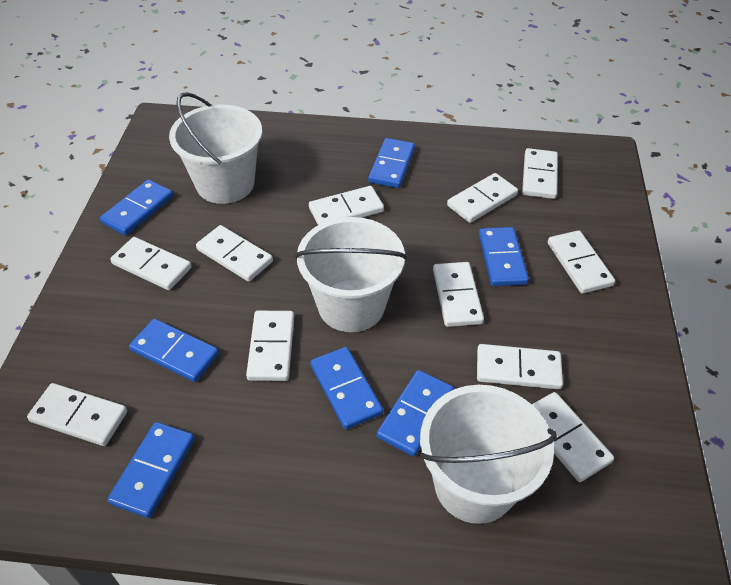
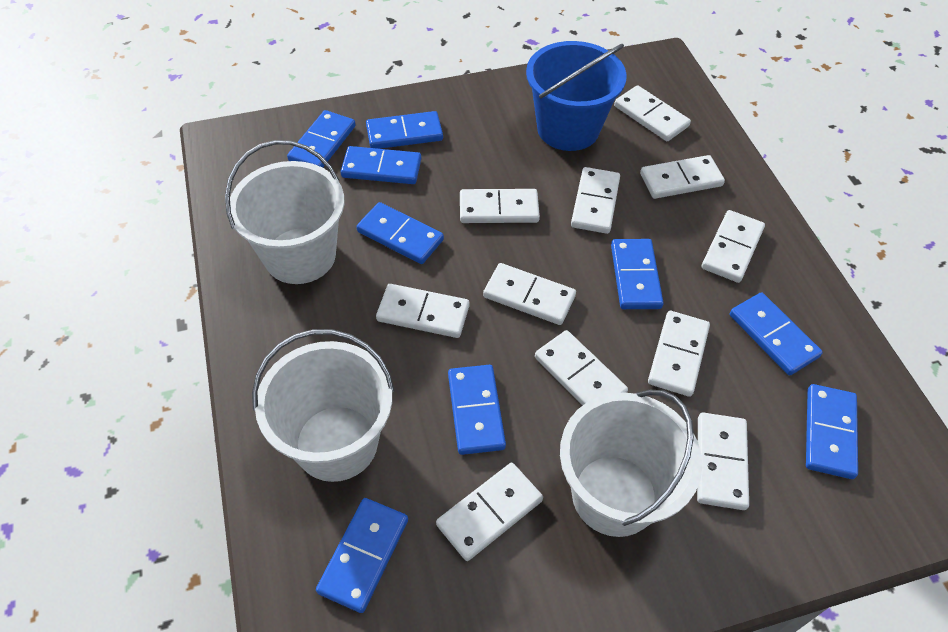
blue bucket: 0 -> 1
blue domino: 7 -> 9

